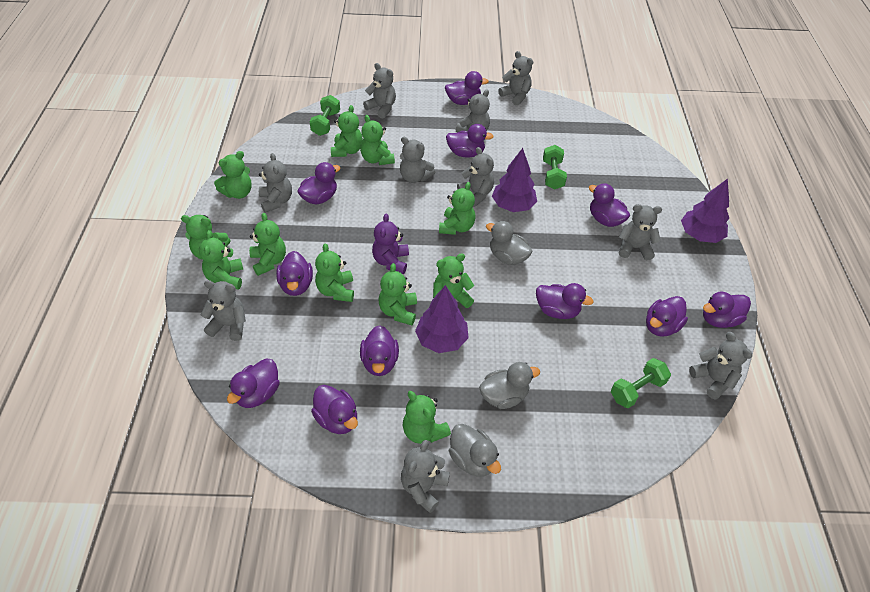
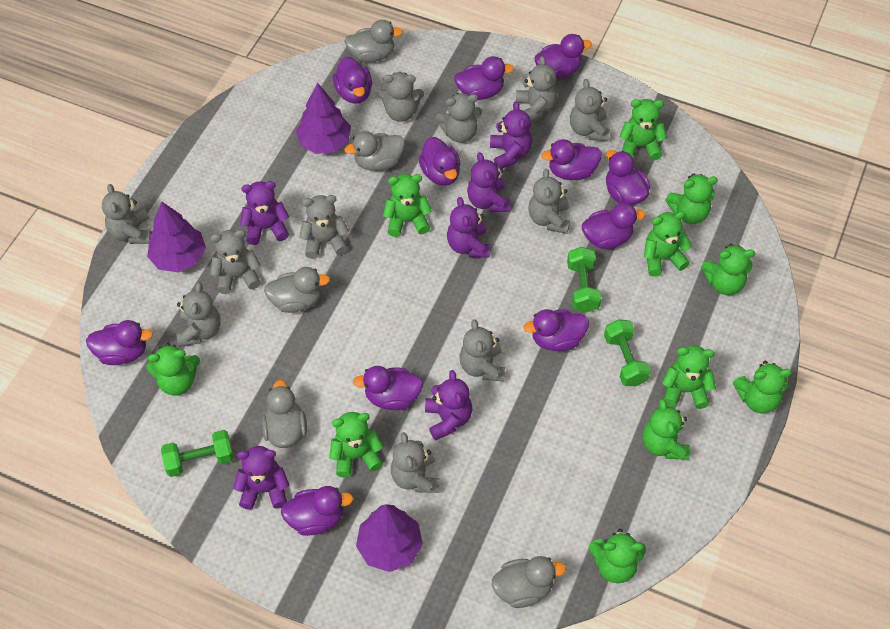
grey duck: 3 -> 5
grey teddy bear: 10 -> 11
purple teddy bear: 1 -> 6

